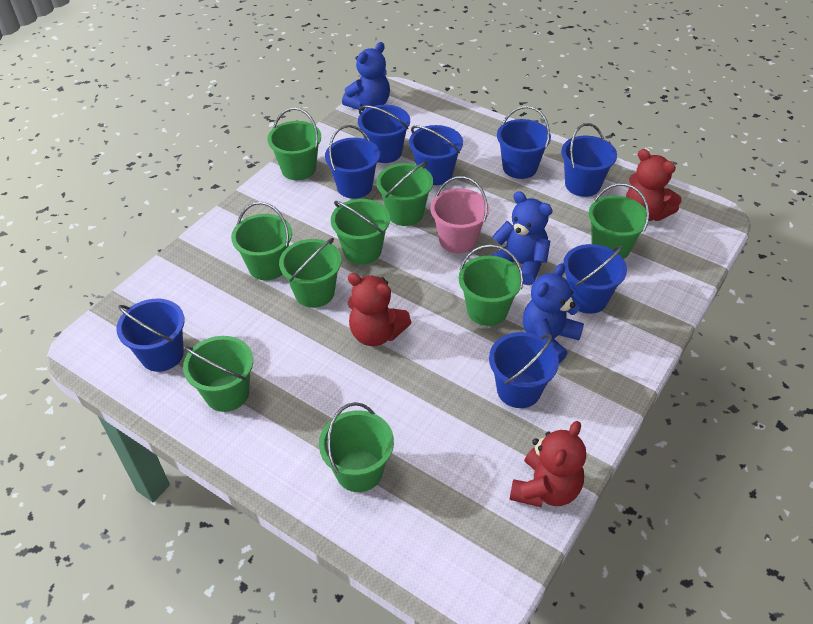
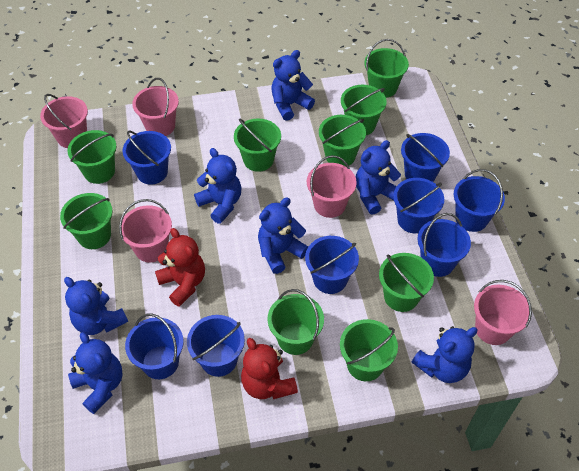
blue teddy bear: 3 -> 7
pink bucket: 1 -> 5
red teddy bear: 3 -> 2

